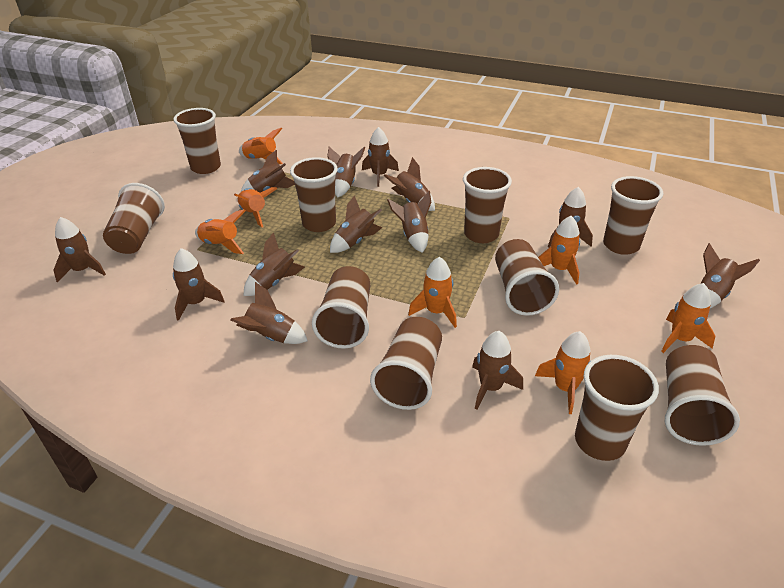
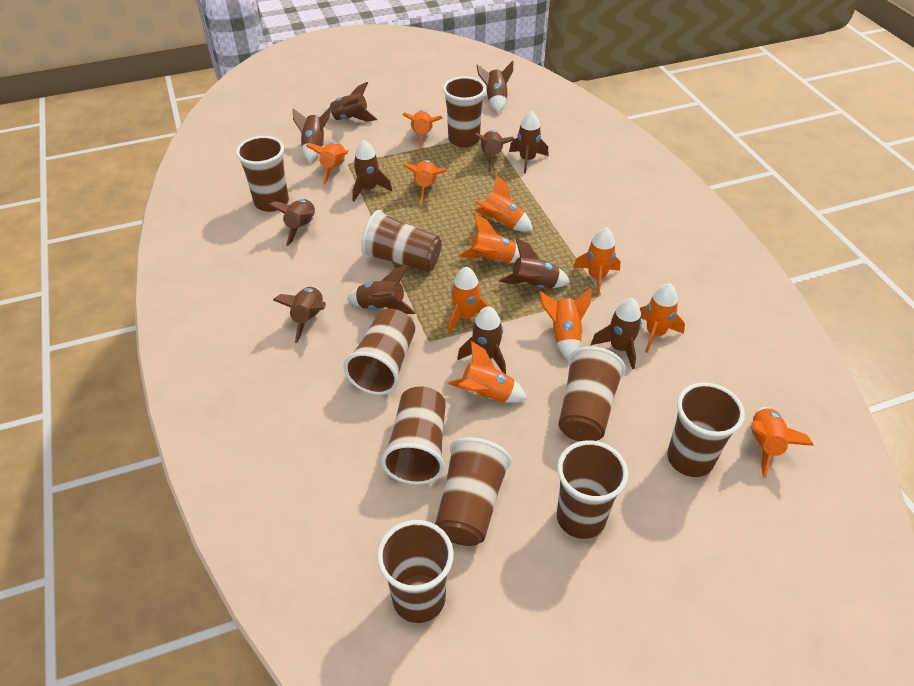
brown rocket: 13 -> 12
orange rocket: 7 -> 11

